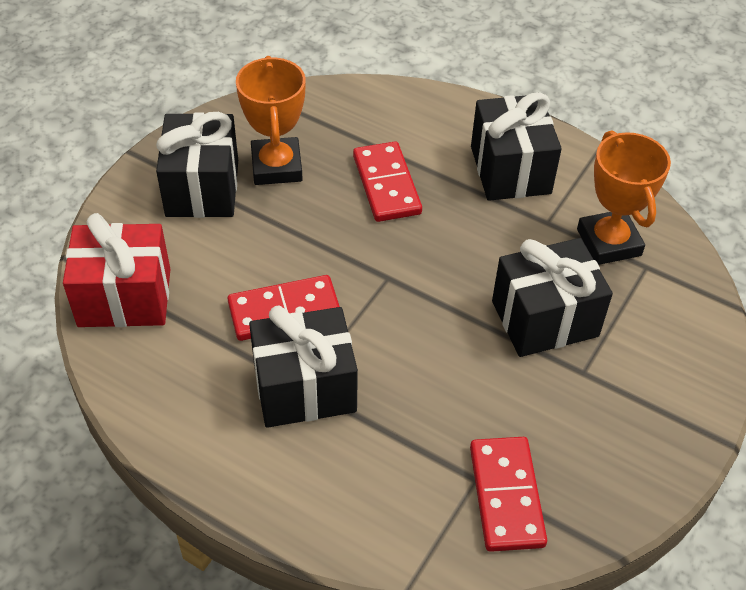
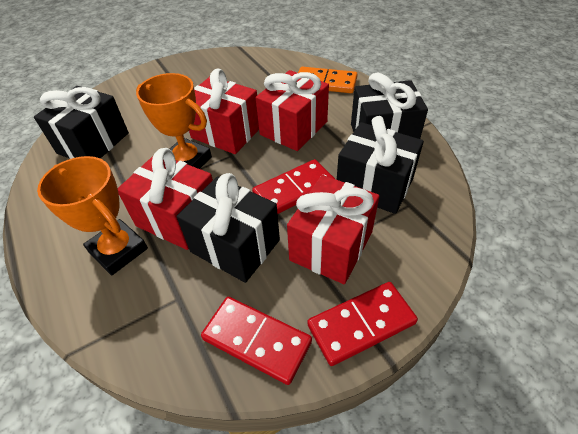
orange domino: 0 -> 1
red gift: 1 -> 4

